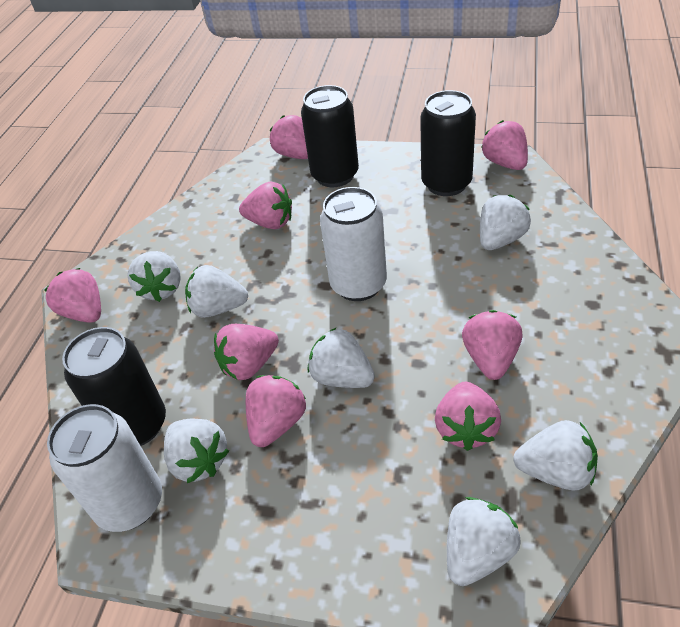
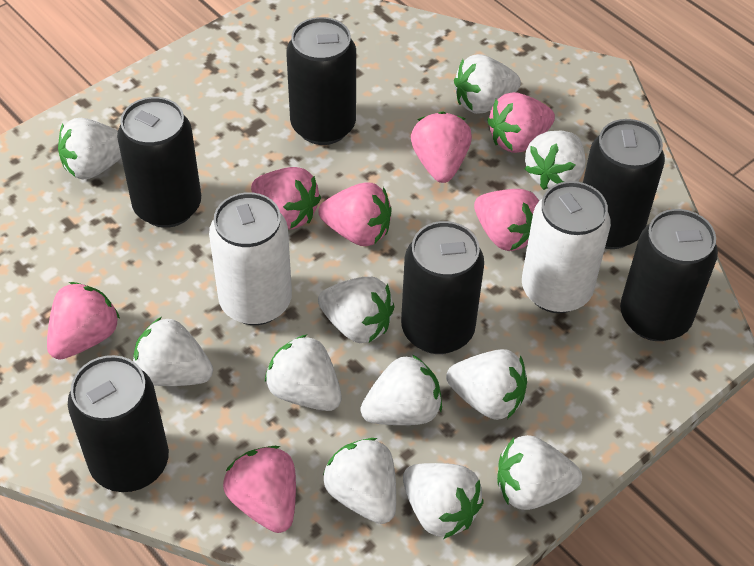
black can: 3 -> 6
pink strawberry: 8 -> 7
white strawberry: 7 -> 11

